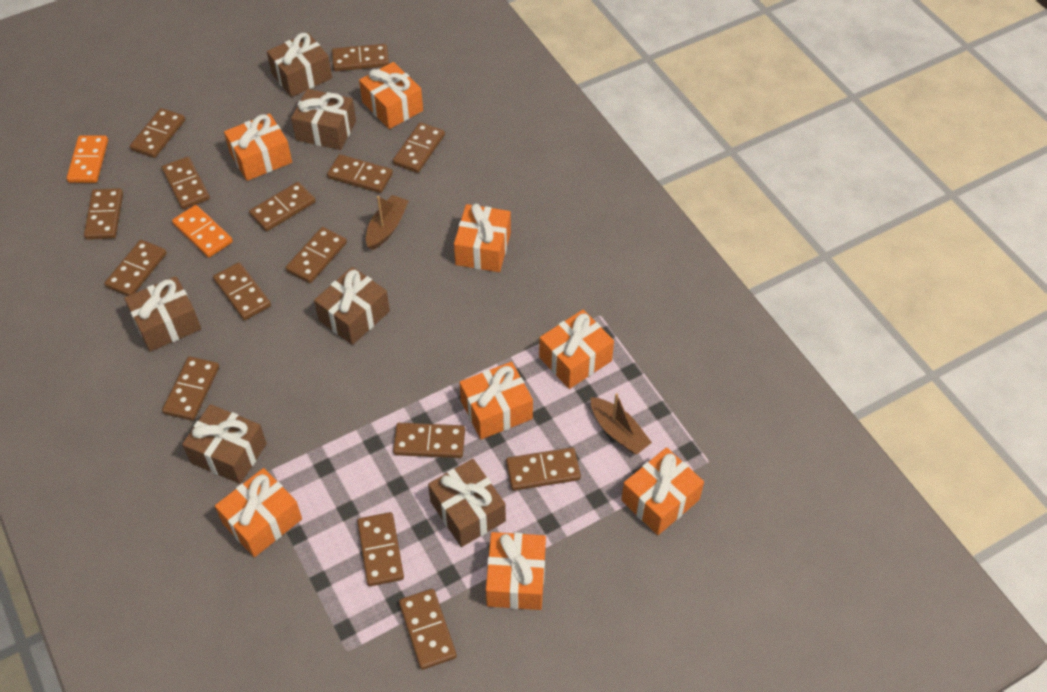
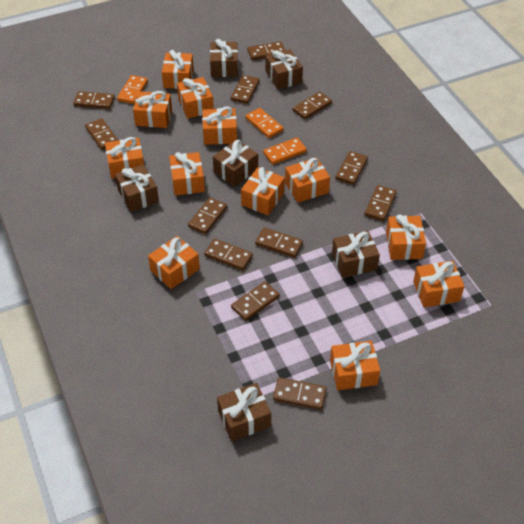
brown boat: 2 -> 0
brown domino: 15 -> 12
orange domino: 2 -> 3
orange gift: 8 -> 12

